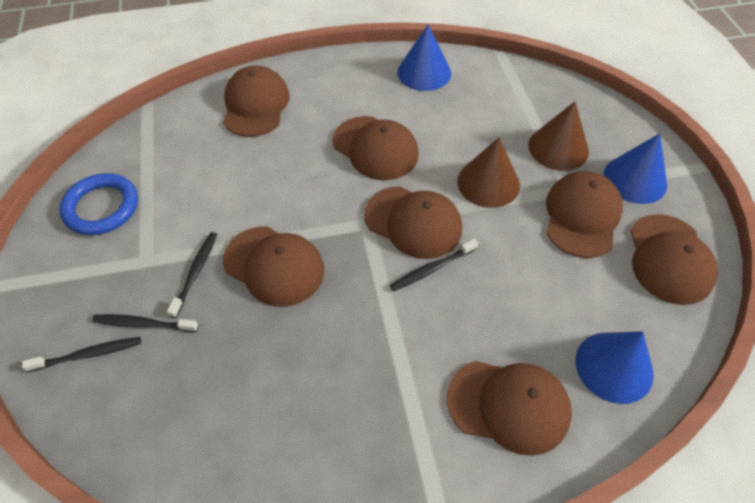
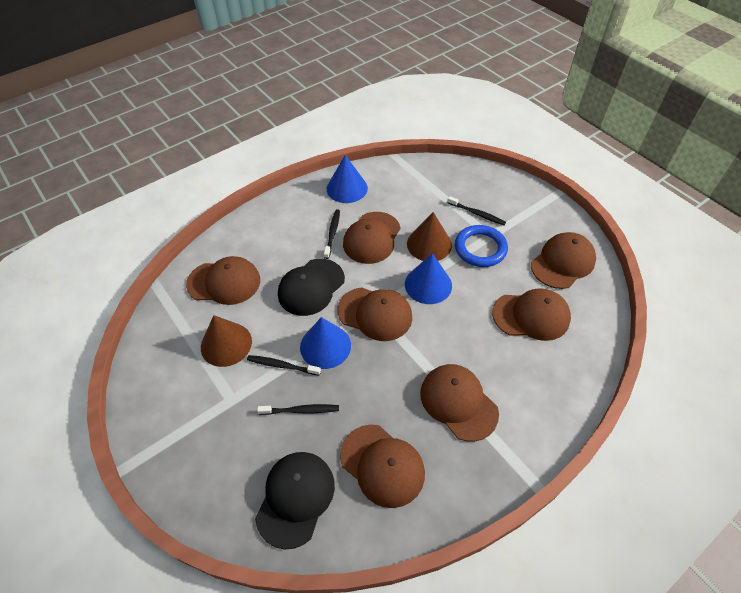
black cap: 0 -> 2

